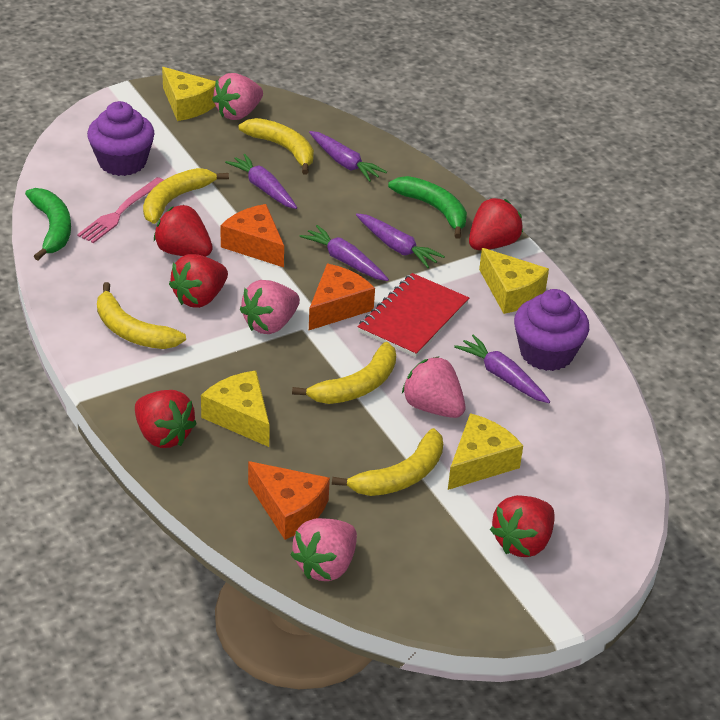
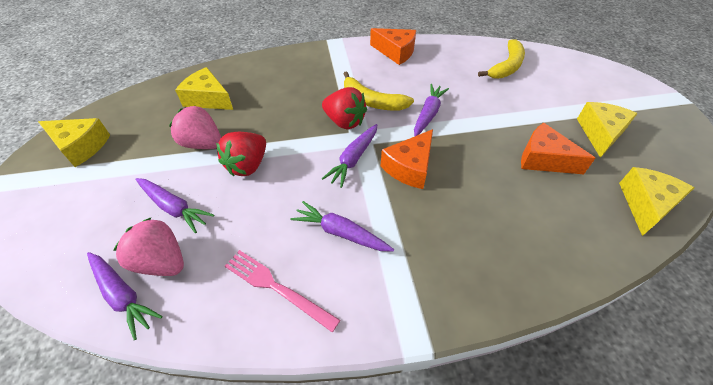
green banana: 2 -> 0
pink strawberry: 4 -> 2
purple cupcake: 2 -> 0
red notebook: 1 -> 0
red strawberry: 5 -> 2
yellow banana: 5 -> 2

